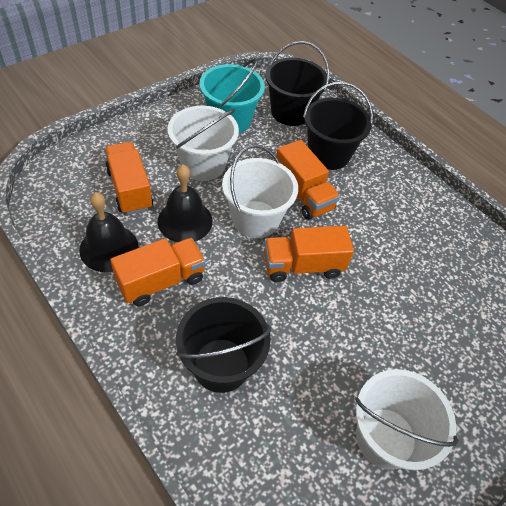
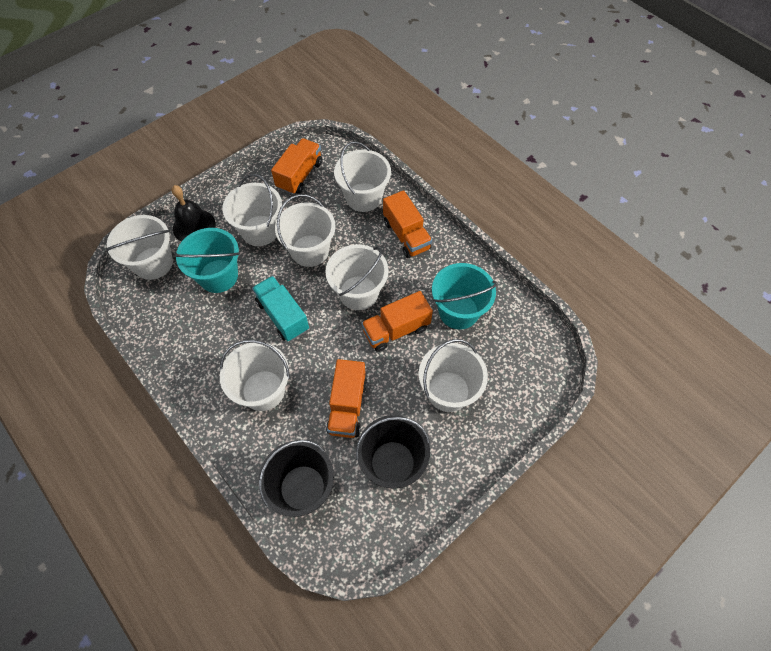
black bell: 2 -> 1
black bucket: 3 -> 2
turquoise bucket: 1 -> 2
turquoise truck: 0 -> 1
white bucket: 3 -> 7

